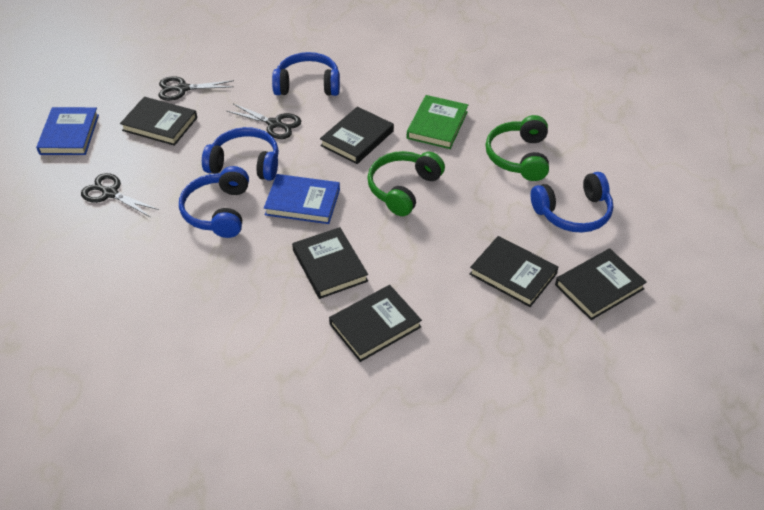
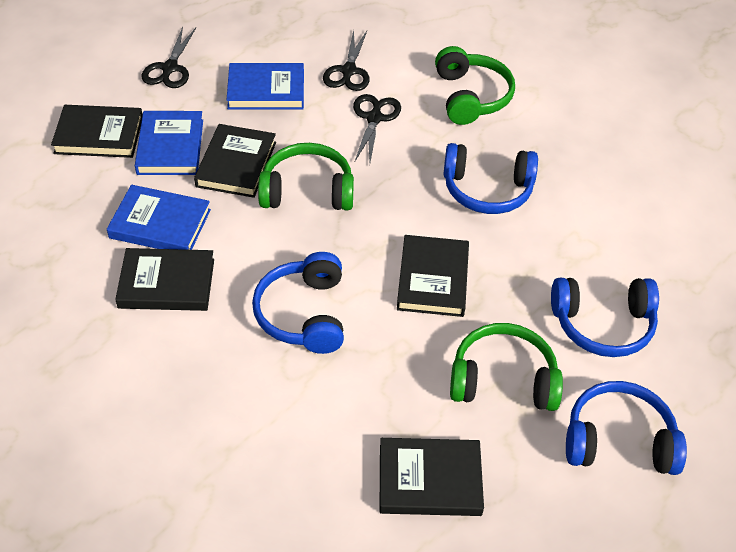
black book: 6 -> 5
blue book: 2 -> 3
green book: 1 -> 0
green headphones: 2 -> 3

